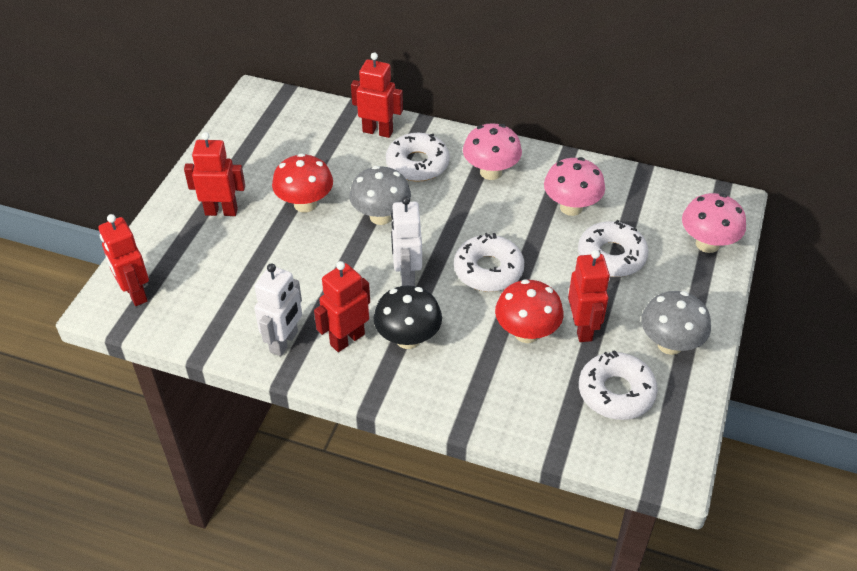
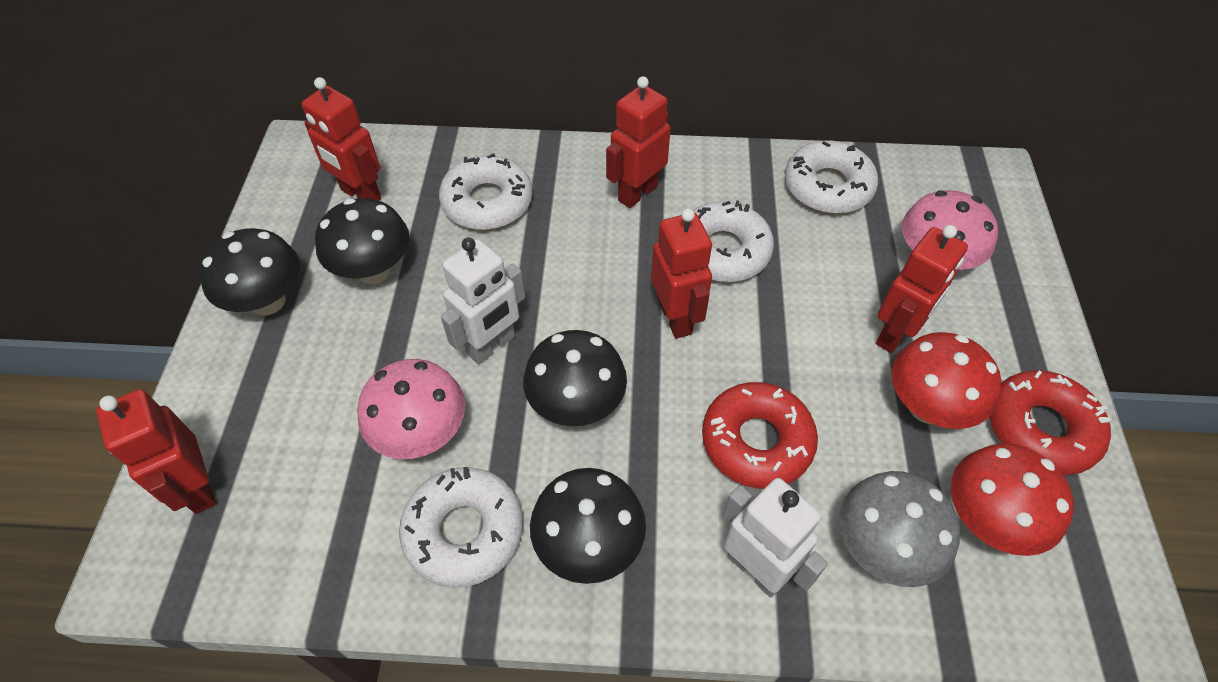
black mushroom: 1 -> 4
grey mushroom: 2 -> 1
pink mushroom: 3 -> 2
red donut: 0 -> 2

